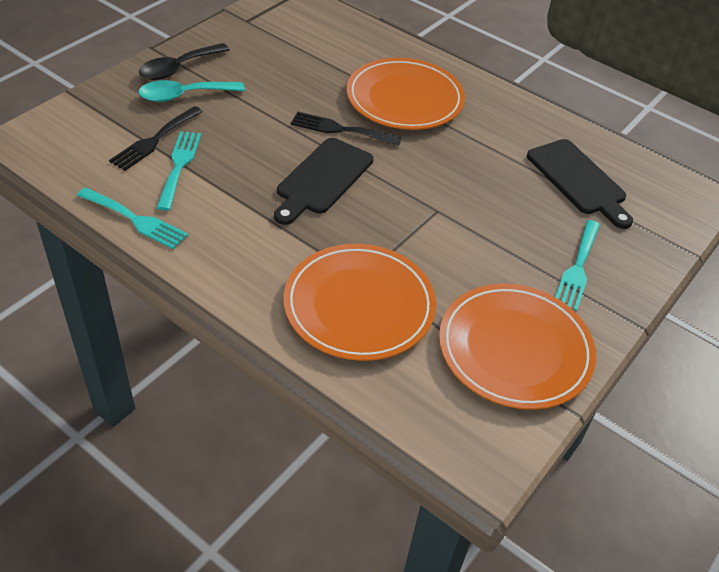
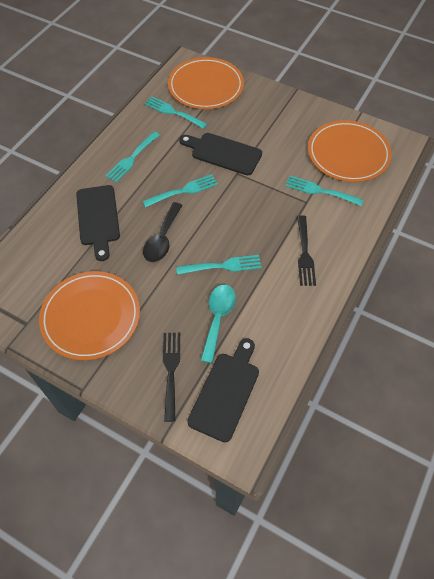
black cutting board: 2 -> 3
turquoise fork: 3 -> 5

